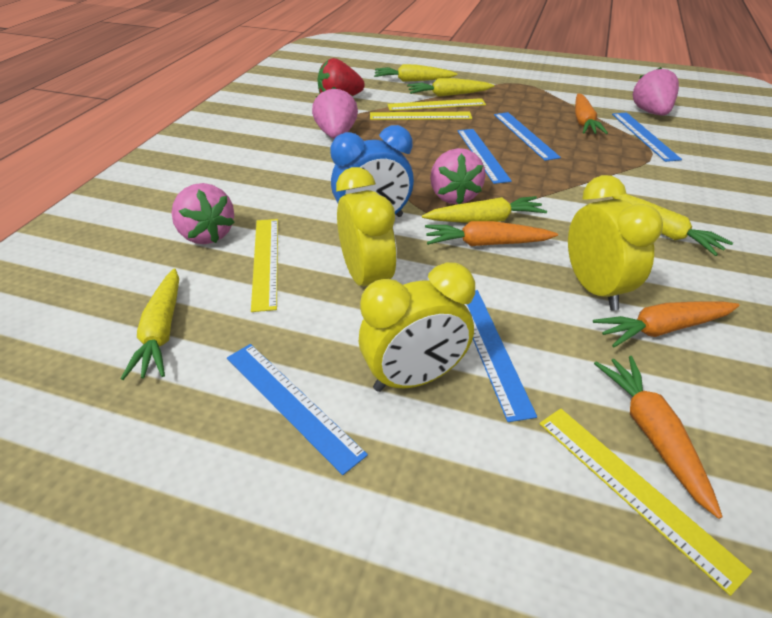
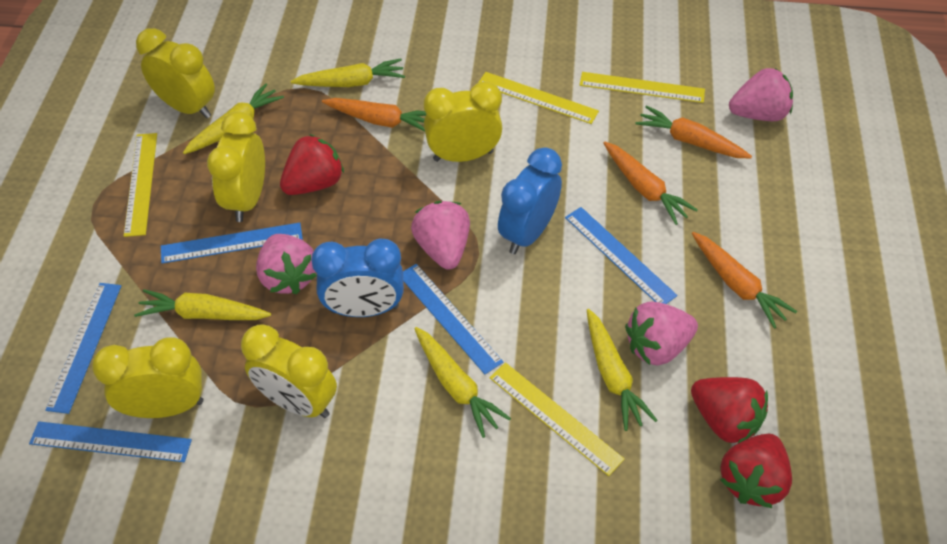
blue clock: 1 -> 2
red strawberry: 1 -> 3
yellow clock: 3 -> 5

